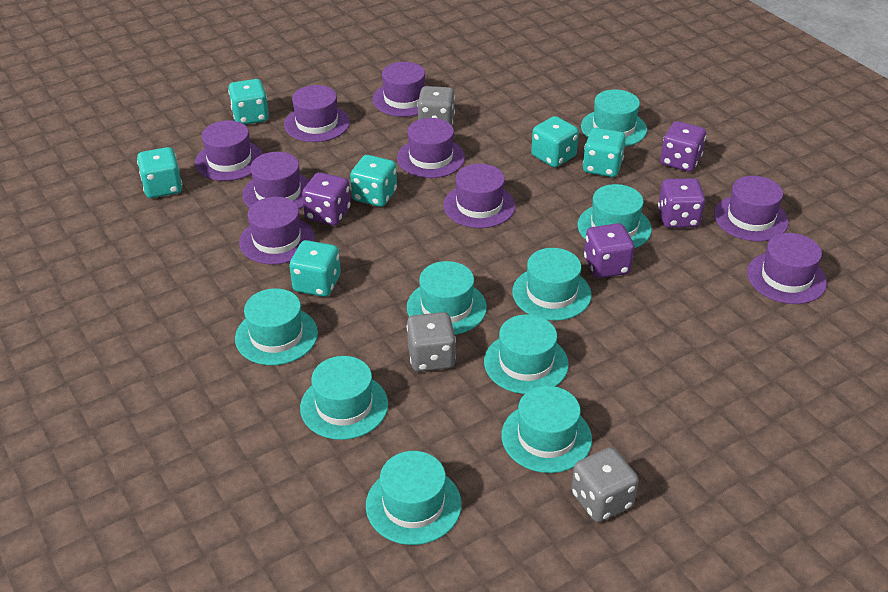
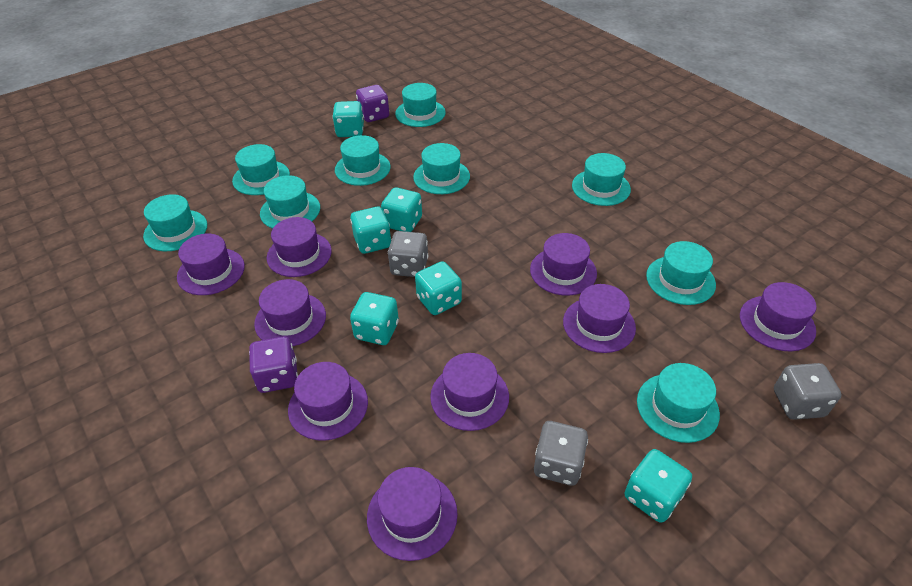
purple dice: 4 -> 2

